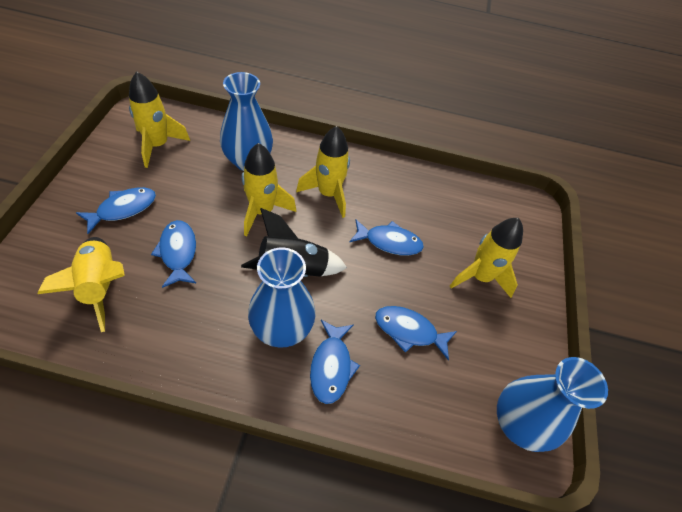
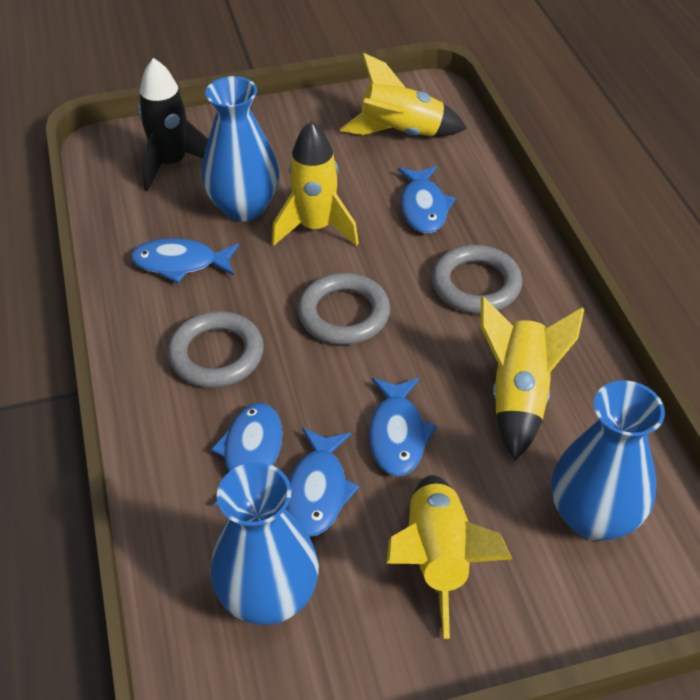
grey ring: 0 -> 3
yellow rocket: 5 -> 4

